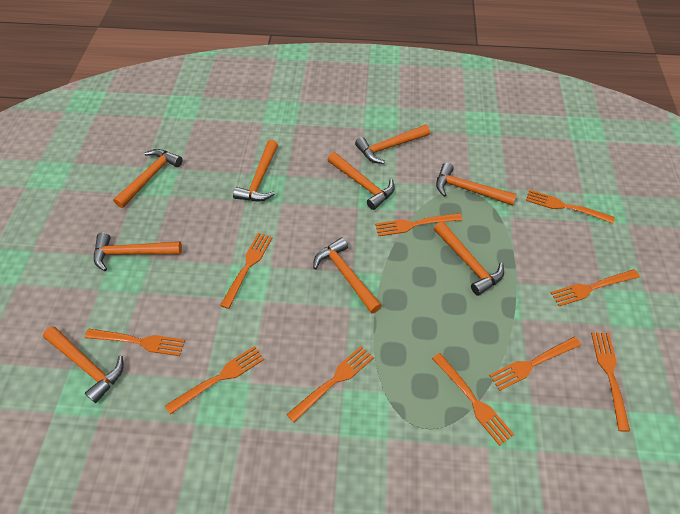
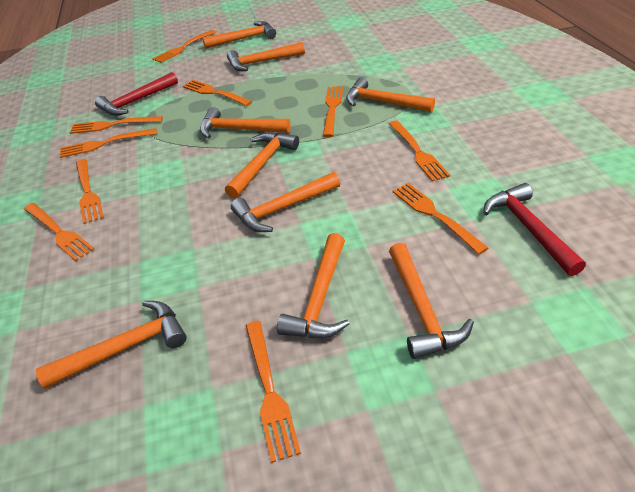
red hammer: 0 -> 2

